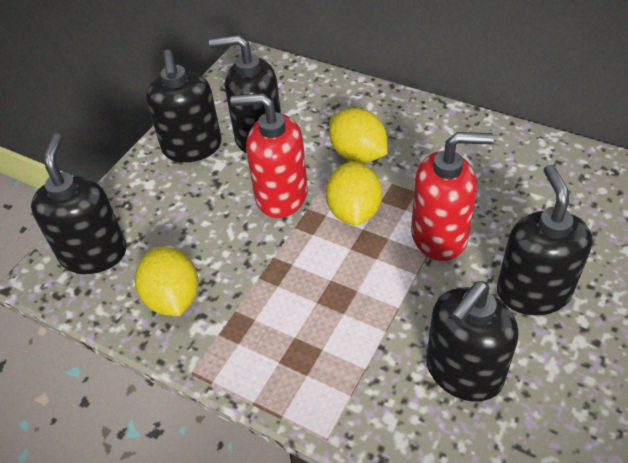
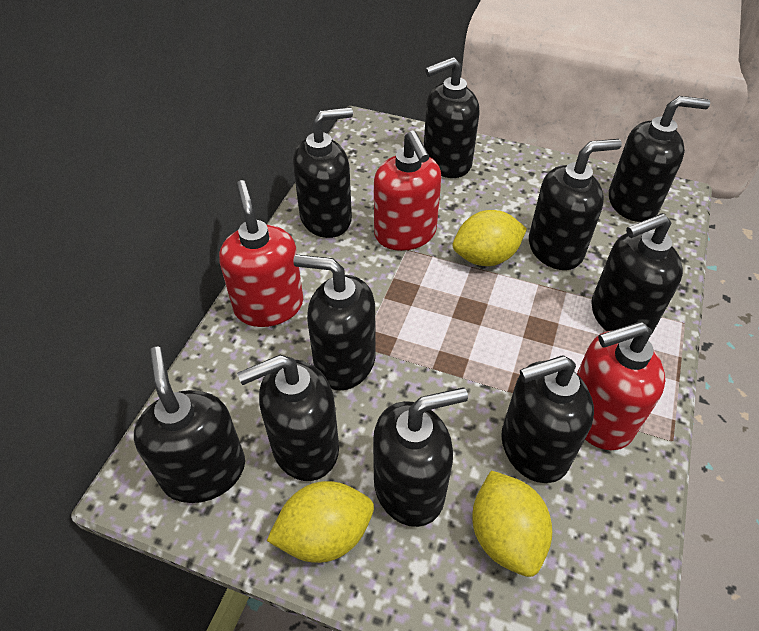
black soap dispenser: 5 -> 10
red soap dispenser: 2 -> 3

